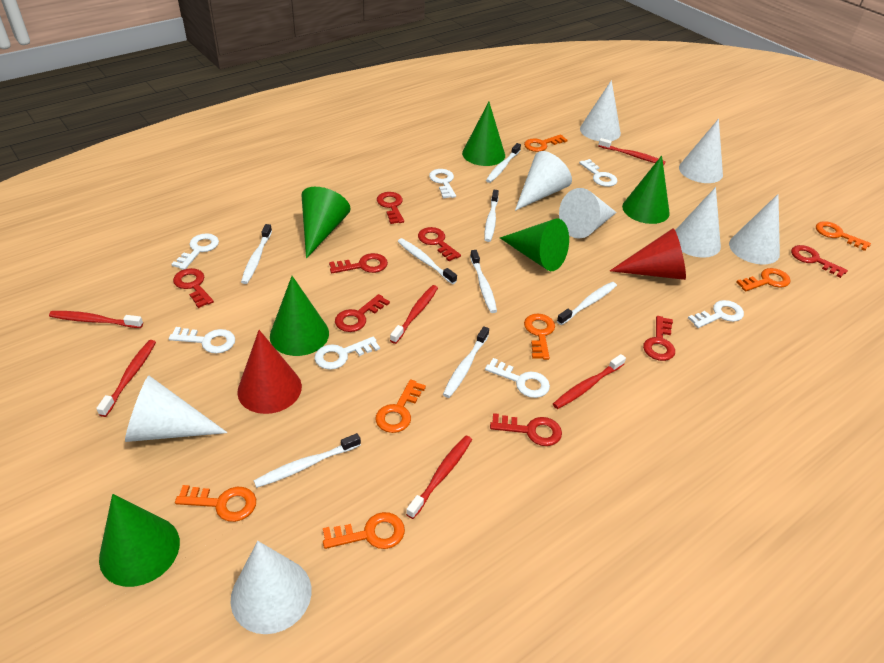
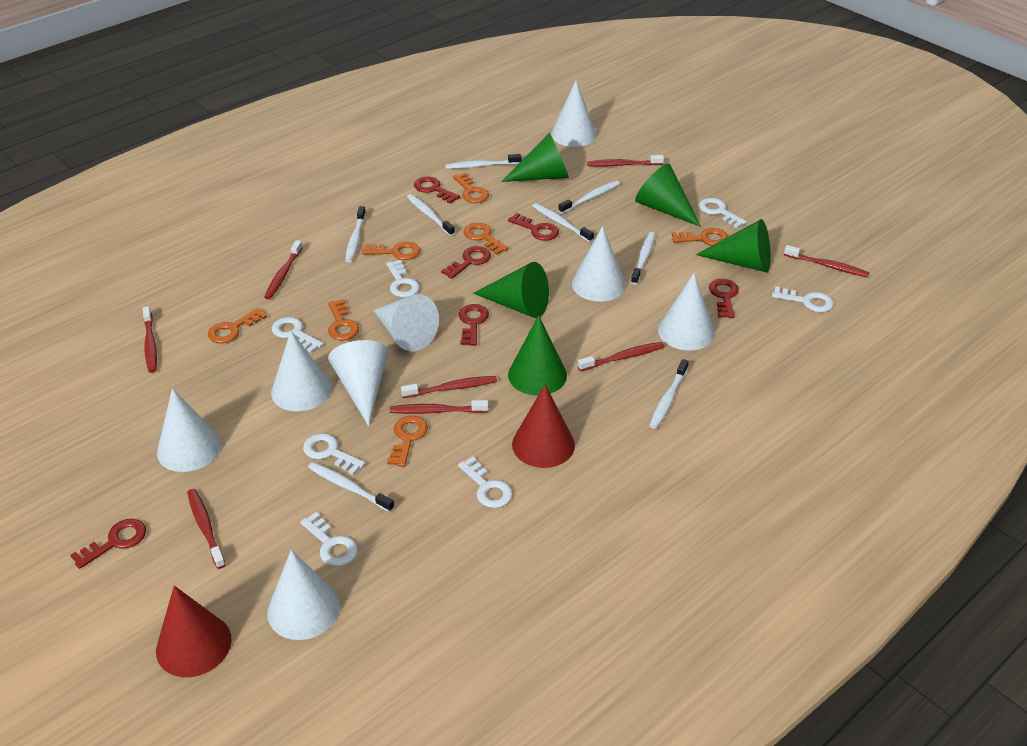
green cone: 6 -> 5
red key: 8 -> 6
red toothbrush: 6 -> 8

